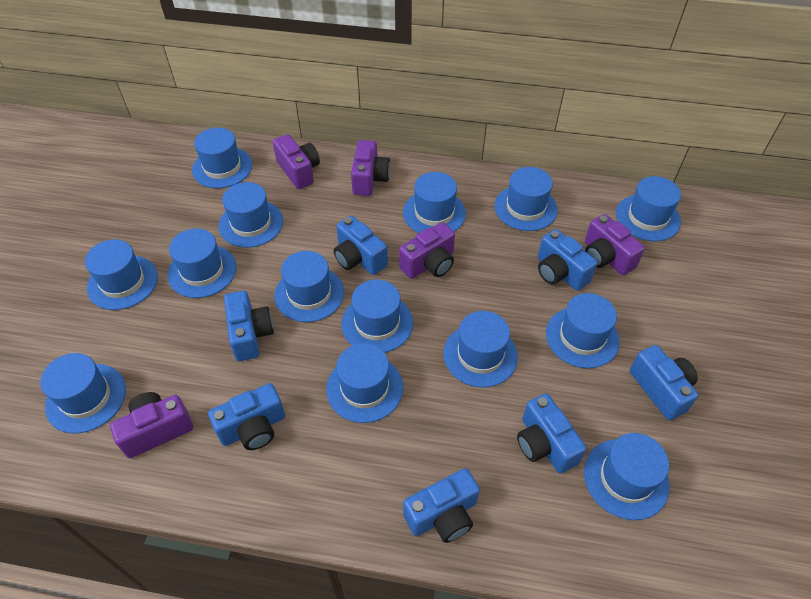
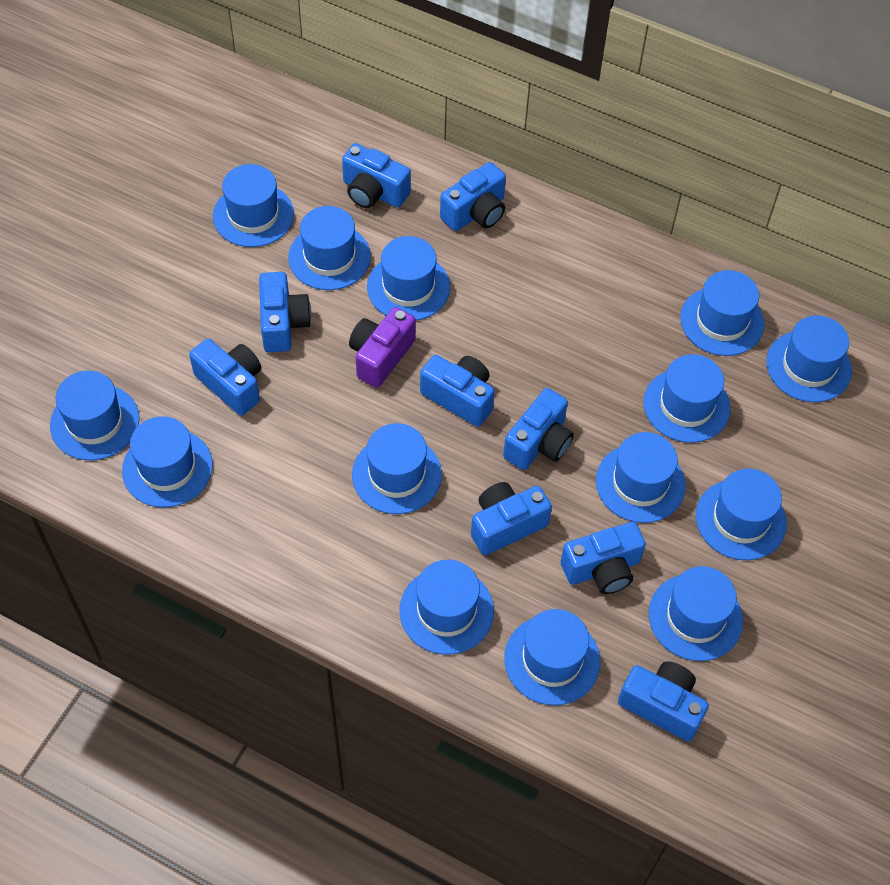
blue camera: 7 -> 9
purple camera: 5 -> 1

